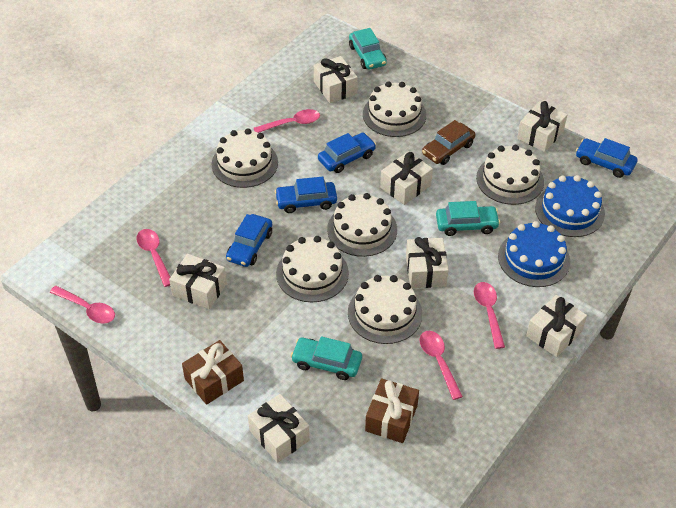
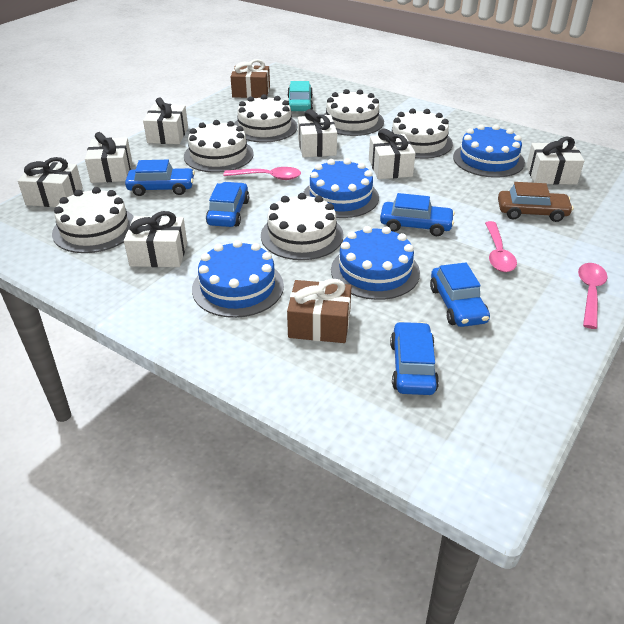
blue cake: 2 -> 4
blue car: 4 -> 5
pink spoon: 5 -> 3
turquoise car: 3 -> 1

